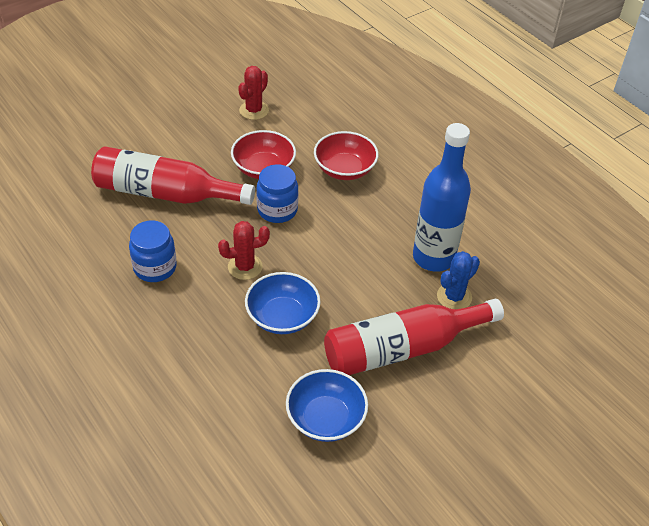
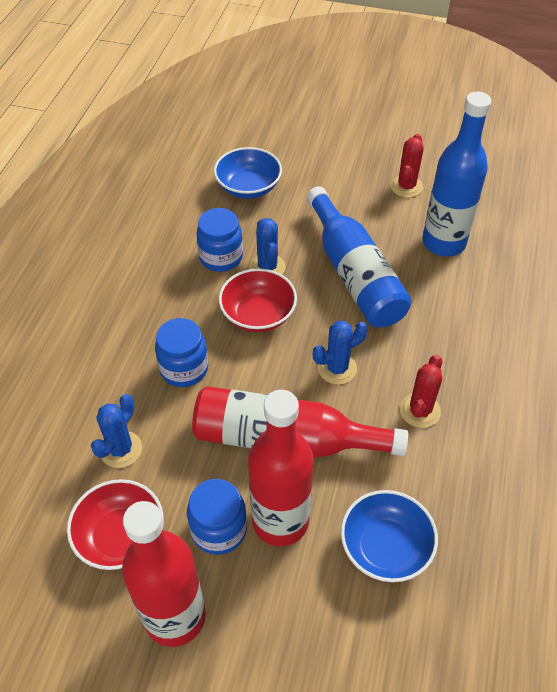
blue bottle: 1 -> 2
blue cactus: 1 -> 3
blue jar: 2 -> 3
red bottle: 2 -> 3

